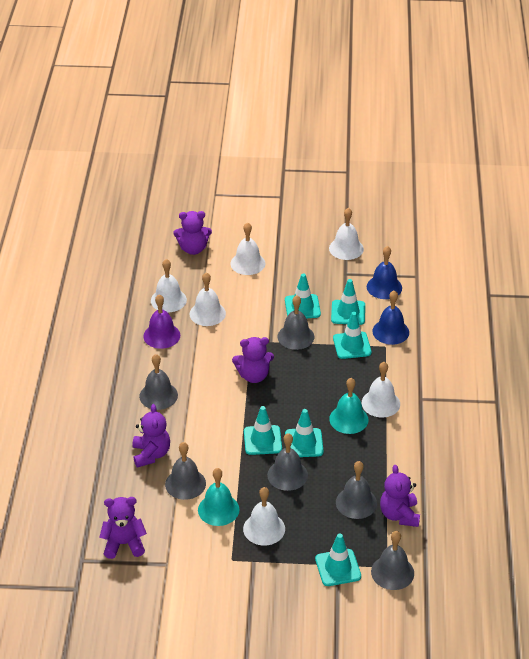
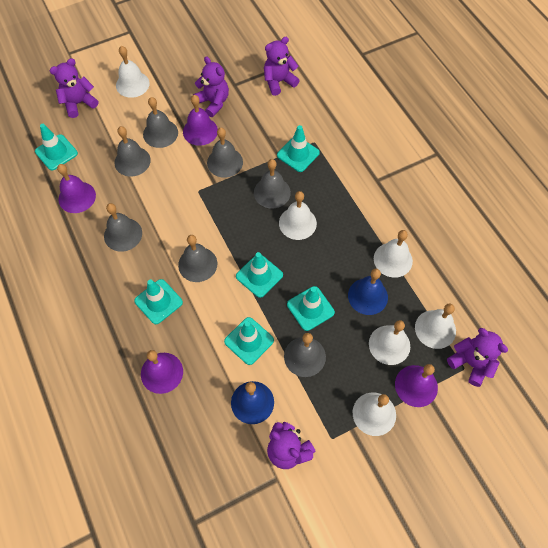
grey bell: 6 -> 7
purple bell: 1 -> 4
turquoise bell: 2 -> 0

